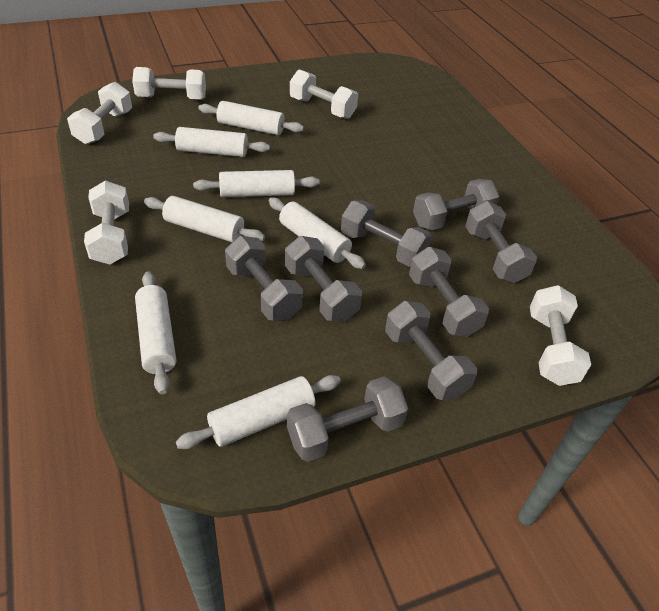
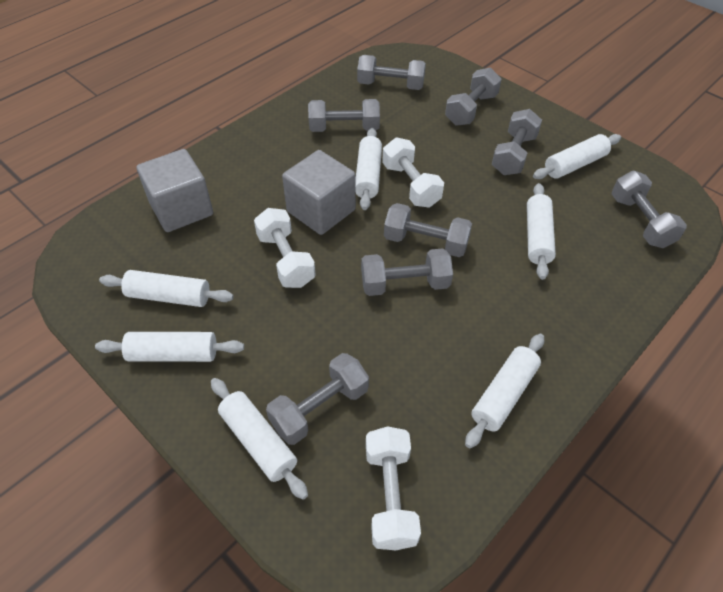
grey cube: 0 -> 2
white dumbbell: 5 -> 3

